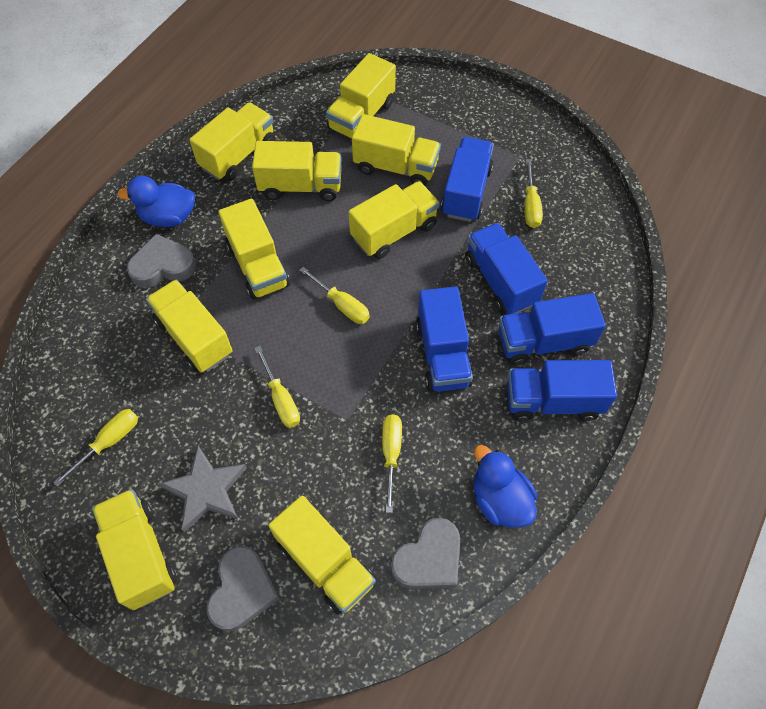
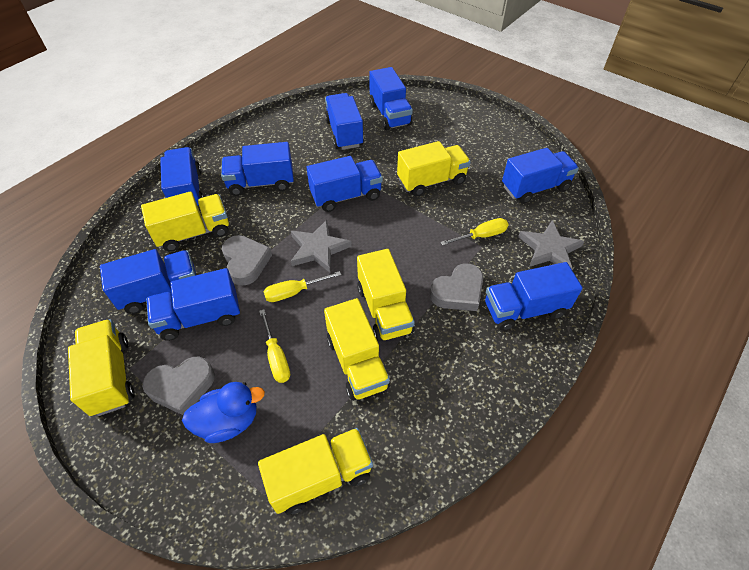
blue duck: 2 -> 1
blue truck: 5 -> 9
grey star: 1 -> 2
yellow screwdriver: 5 -> 3
yellow truck: 9 -> 6

